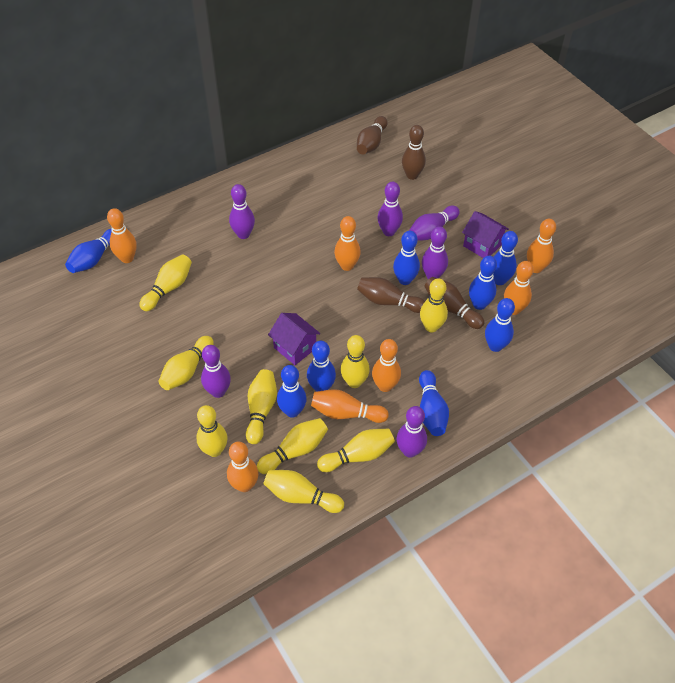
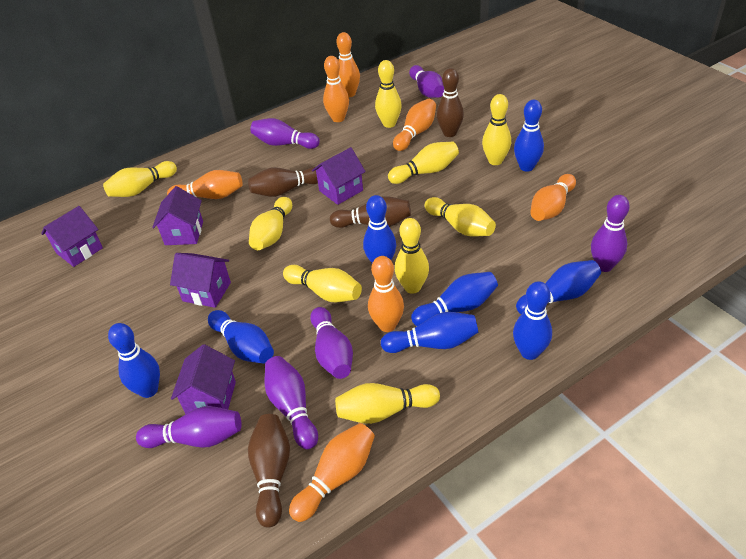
purple house: 2 -> 5

